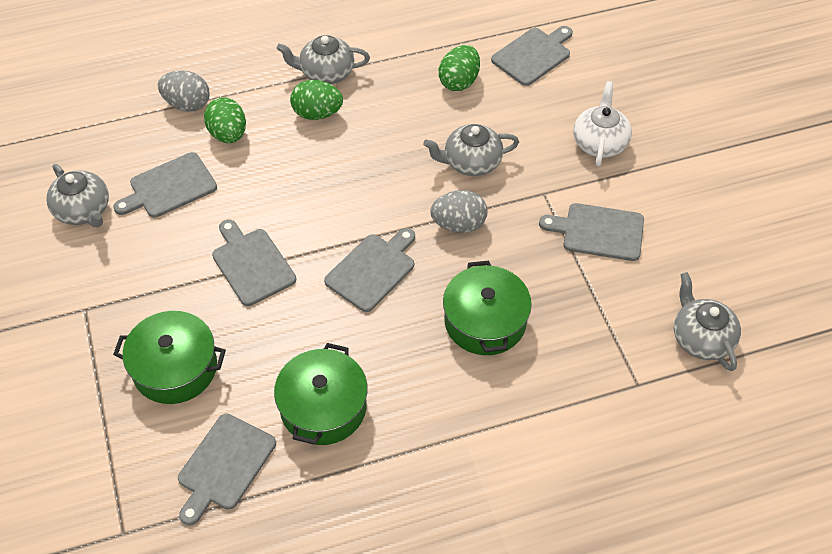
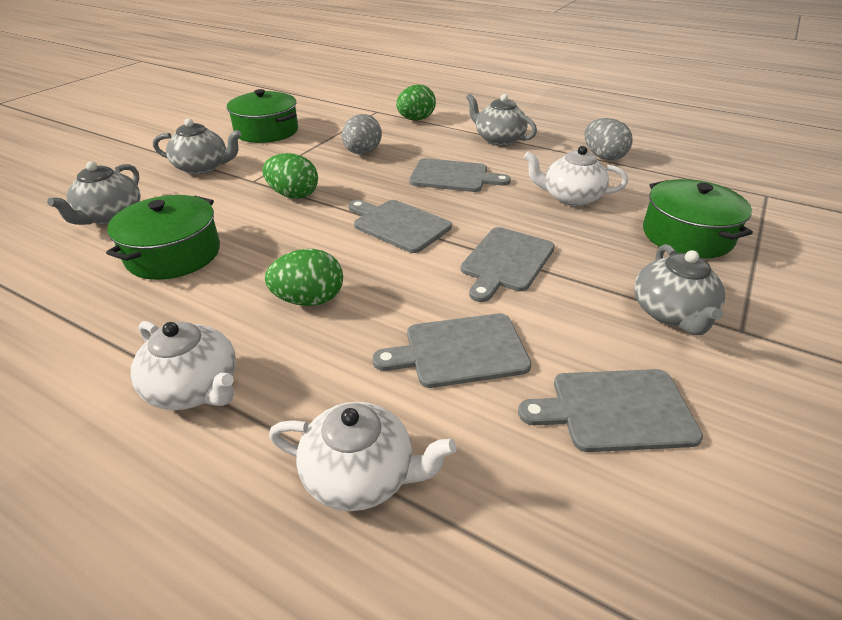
grey cutting board: 6 -> 5
white teapot: 1 -> 3

